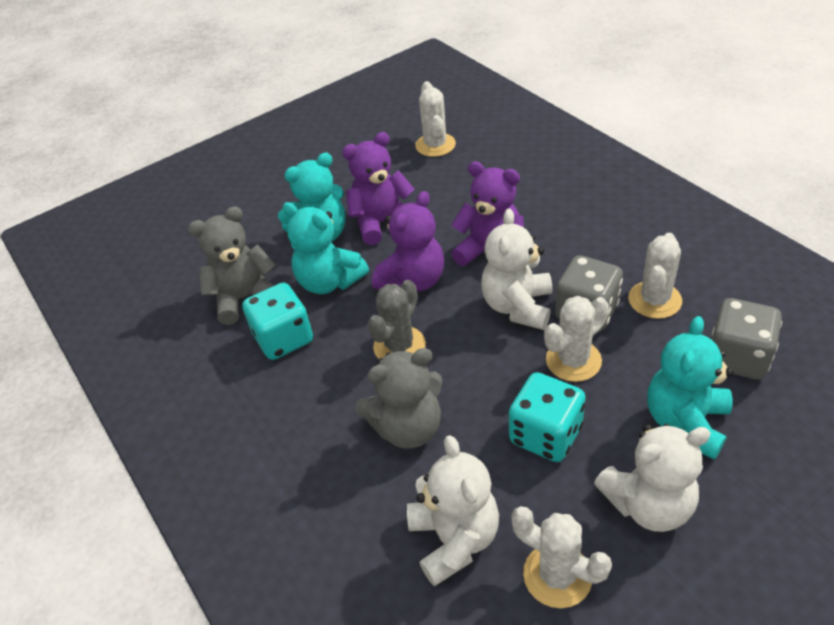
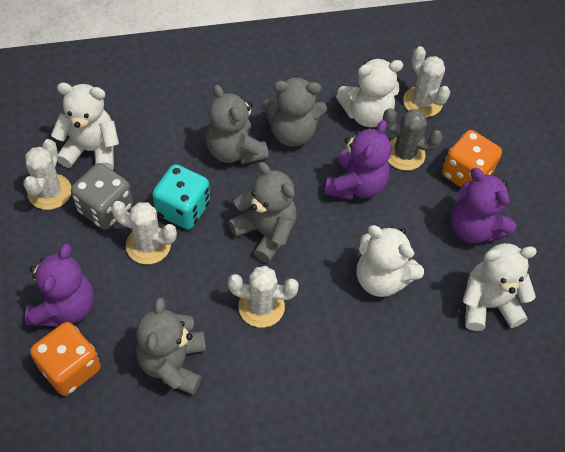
grey dice: 2 -> 1
grey teddy bear: 2 -> 4
orange dice: 0 -> 2
turquoise dice: 2 -> 1
turquoise teddy bear: 3 -> 0
white teddy bear: 3 -> 4

